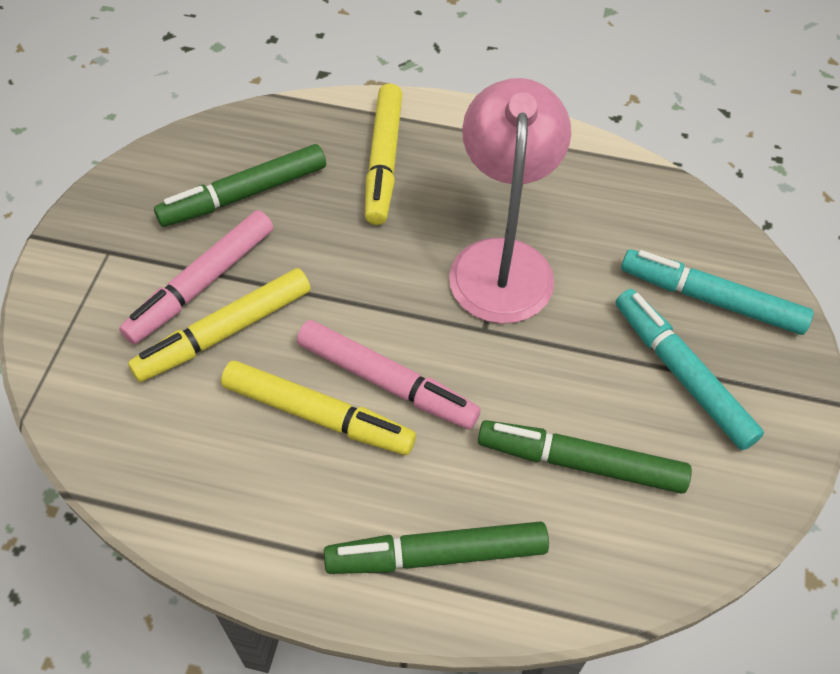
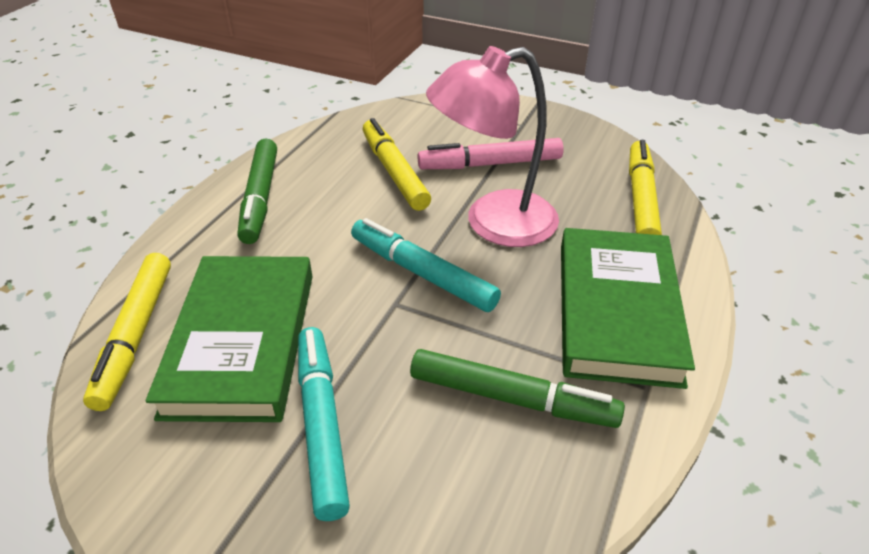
green book: 0 -> 2
green marker: 3 -> 2
pink marker: 2 -> 1

